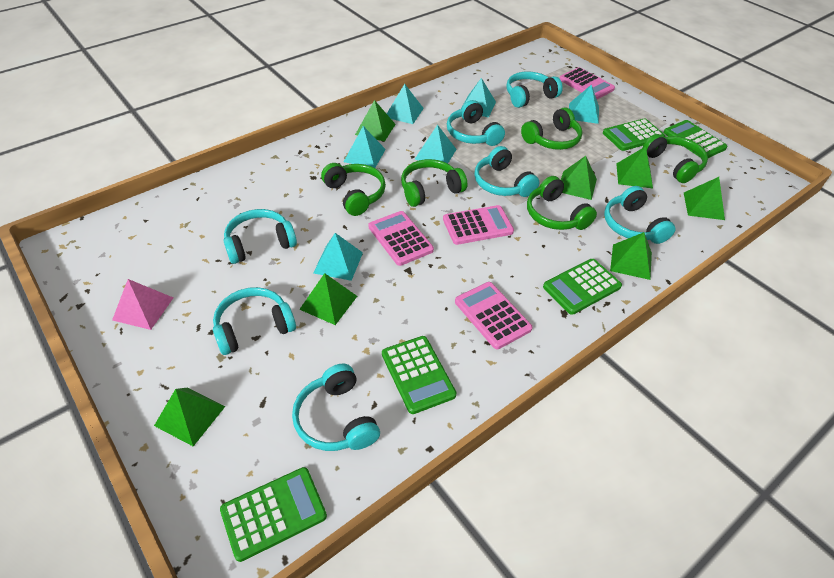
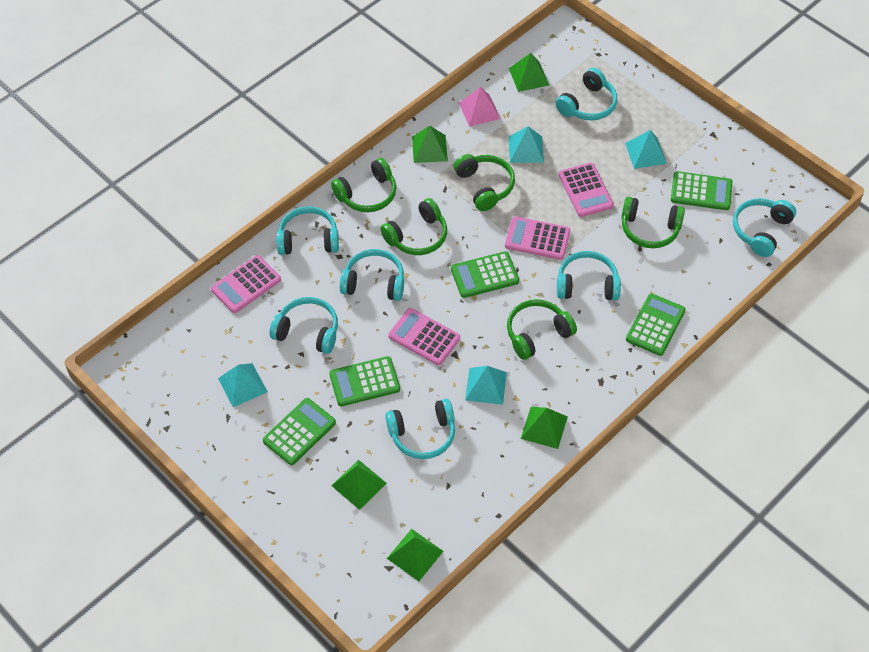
green pyramid: 7 -> 5
turquoise pyramid: 6 -> 4

